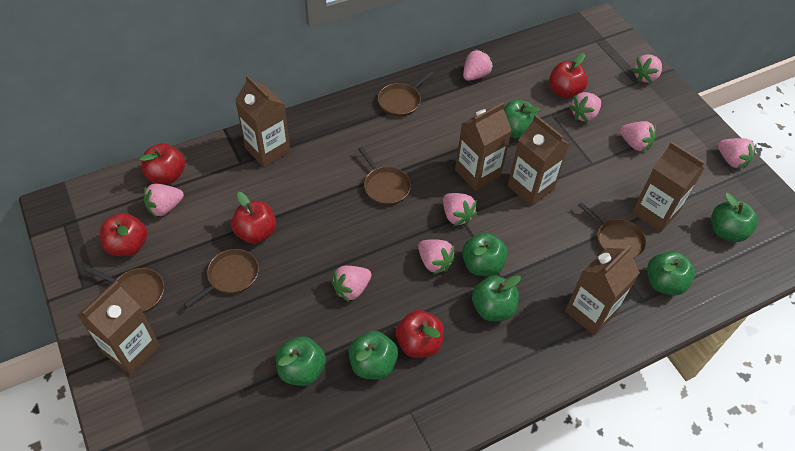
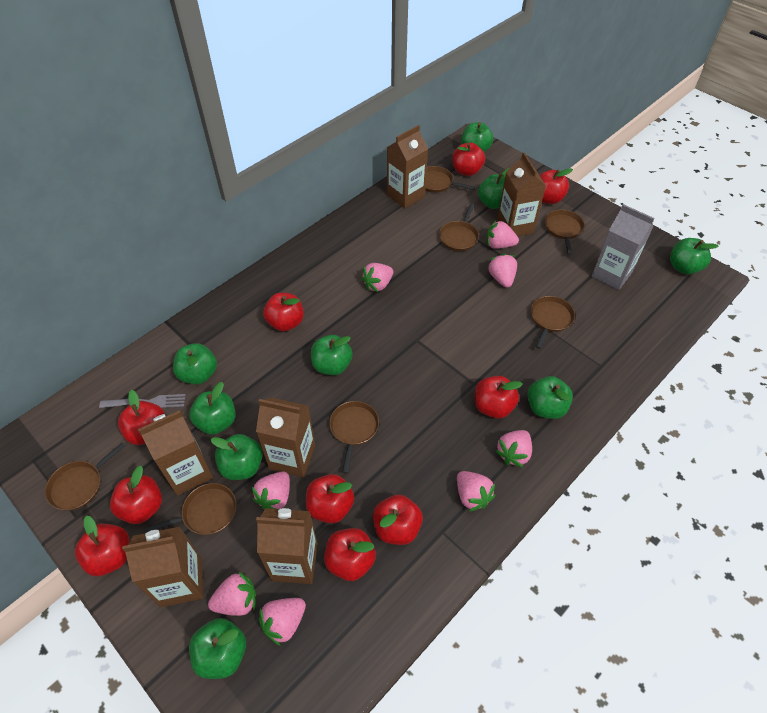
brown pan: 5 -> 7
green apple: 7 -> 9
grey carton: 0 -> 1
grey fork: 0 -> 1
pink strawberry: 9 -> 8
red apple: 5 -> 10

